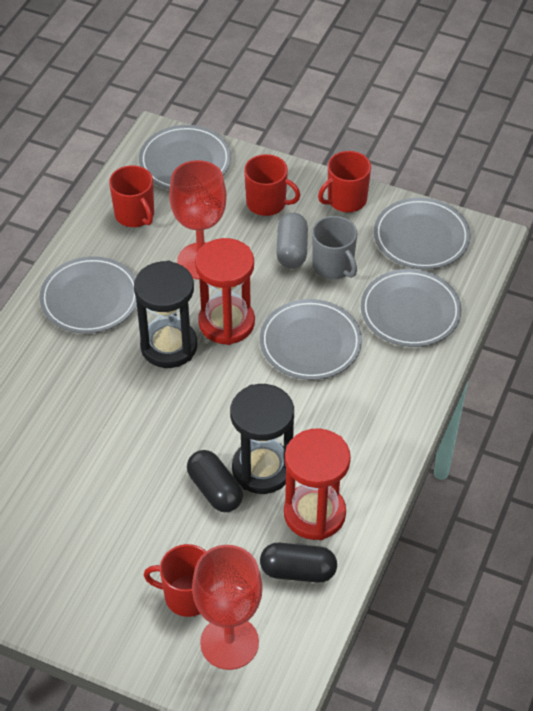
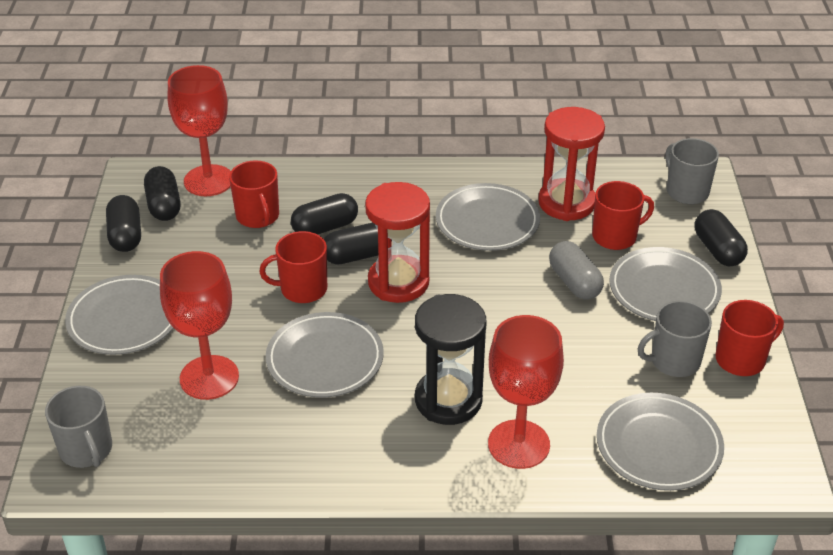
black capsule: 2 -> 5
black hourglass: 2 -> 1
grey mug: 1 -> 3
red goblet: 2 -> 3

